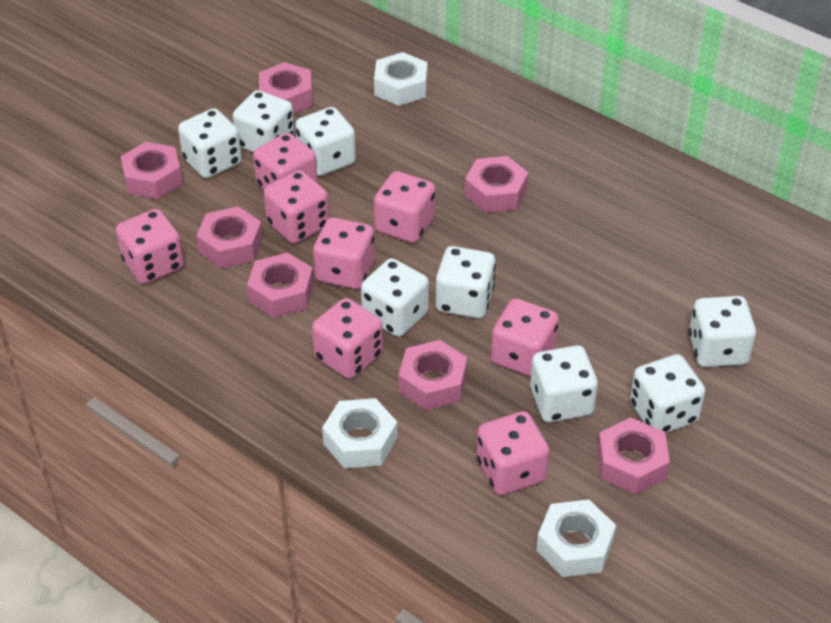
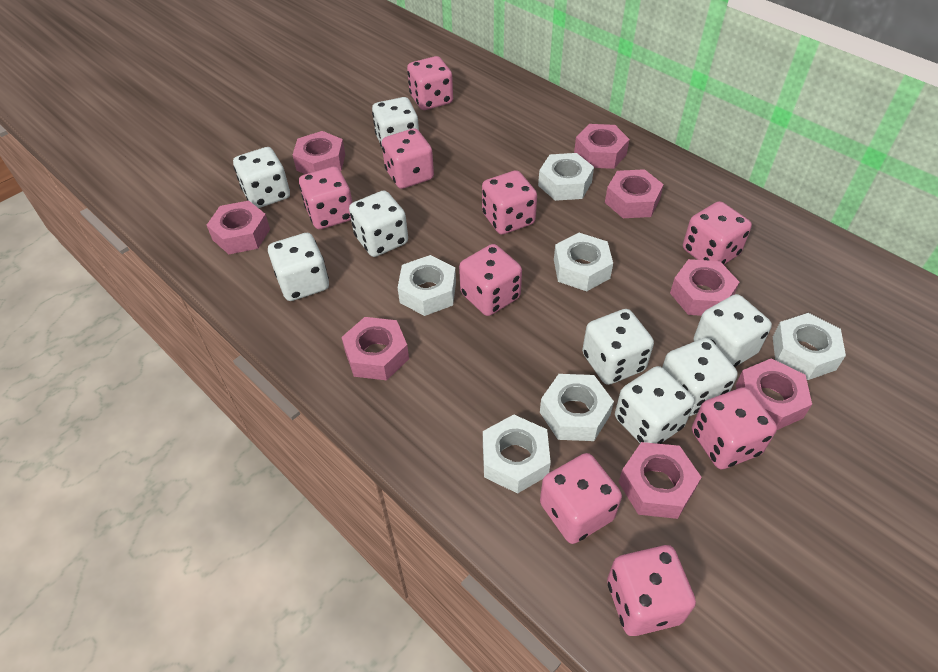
pink dice: 8 -> 9
pink nut: 7 -> 8
white nut: 3 -> 6

